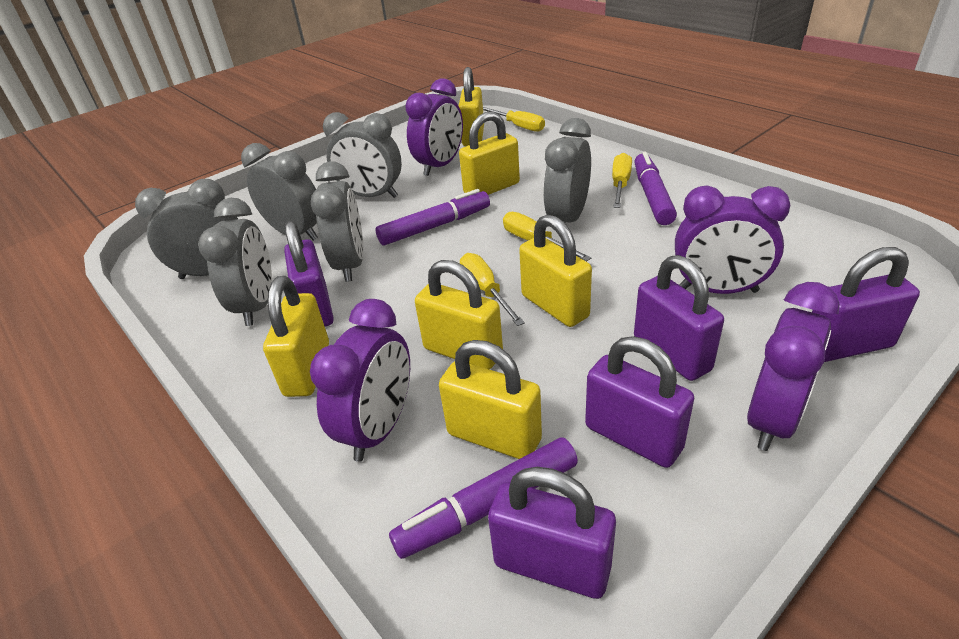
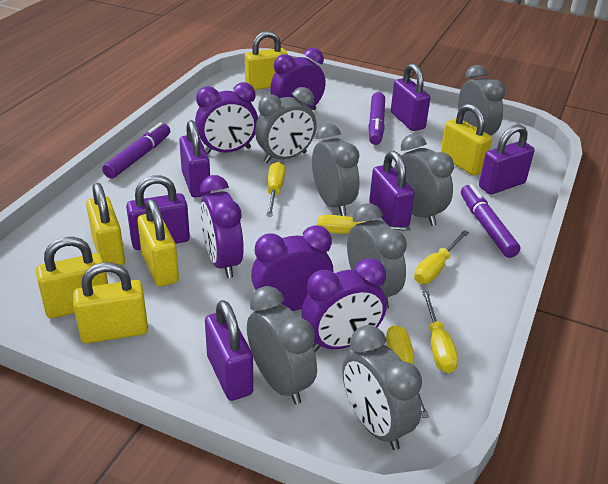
grey clock: 6 -> 7
purple clock: 4 -> 5
purple padlock: 5 -> 6
yellow screwdriver: 4 -> 5

